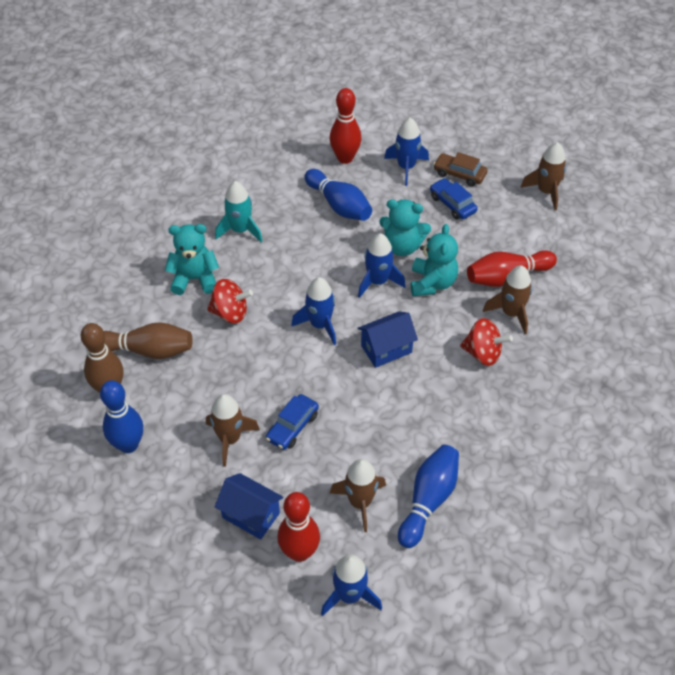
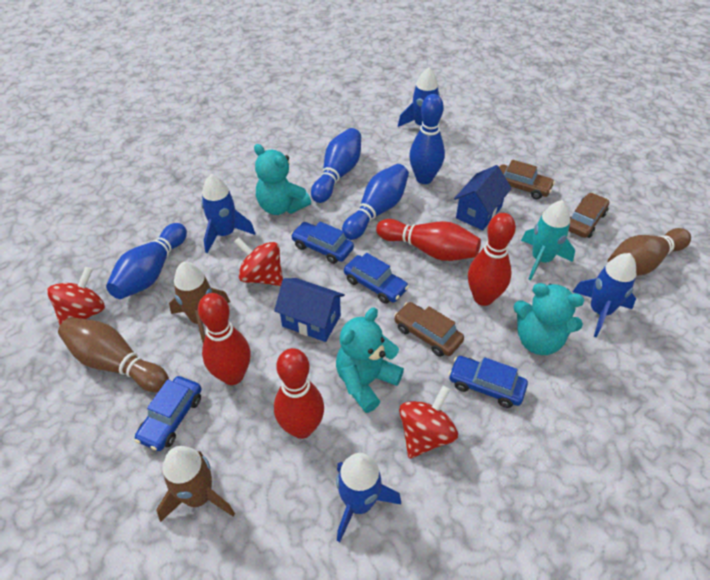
blue bowling pin: 3 -> 4
blue car: 2 -> 4
brown car: 1 -> 3
brown rocket: 4 -> 2
red bowling pin: 3 -> 4
red spinning top: 2 -> 3

